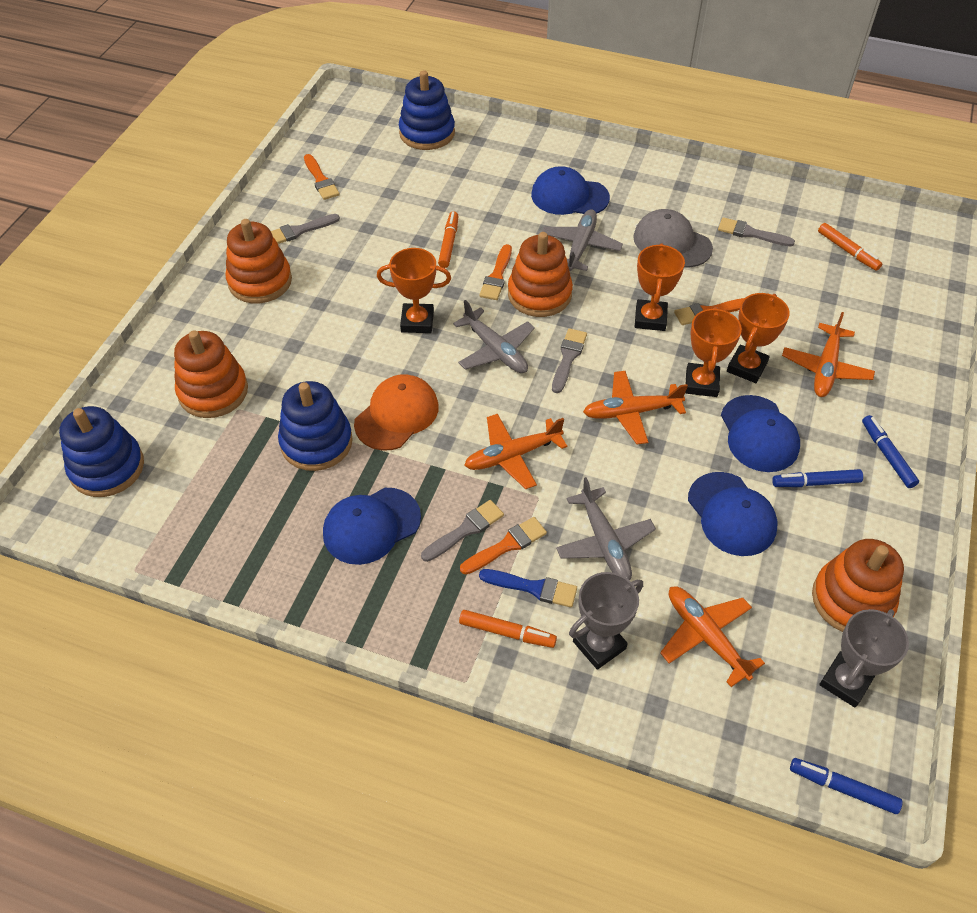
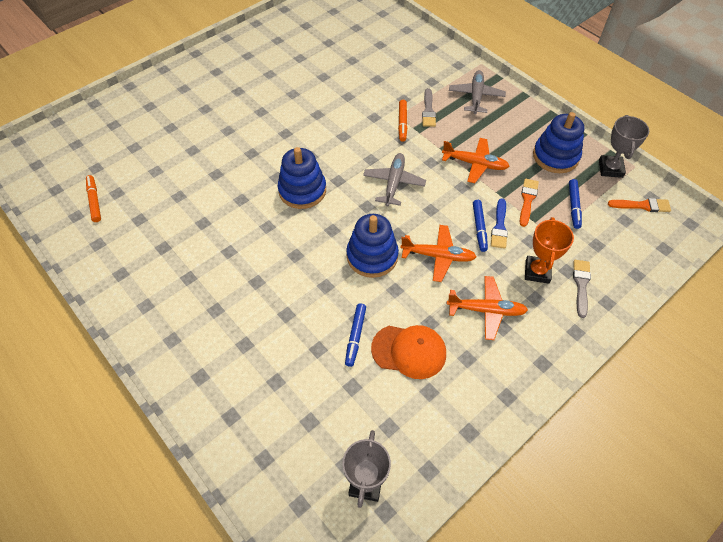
blue cap: 4 -> 0
grey brush: 4 -> 2
grey cap: 1 -> 0
grey plane: 3 -> 2
orange brush: 4 -> 2
orange marker: 3 -> 2
orange plane: 4 -> 3
orange stacking toy: 4 -> 0
orange trophy: 4 -> 1

